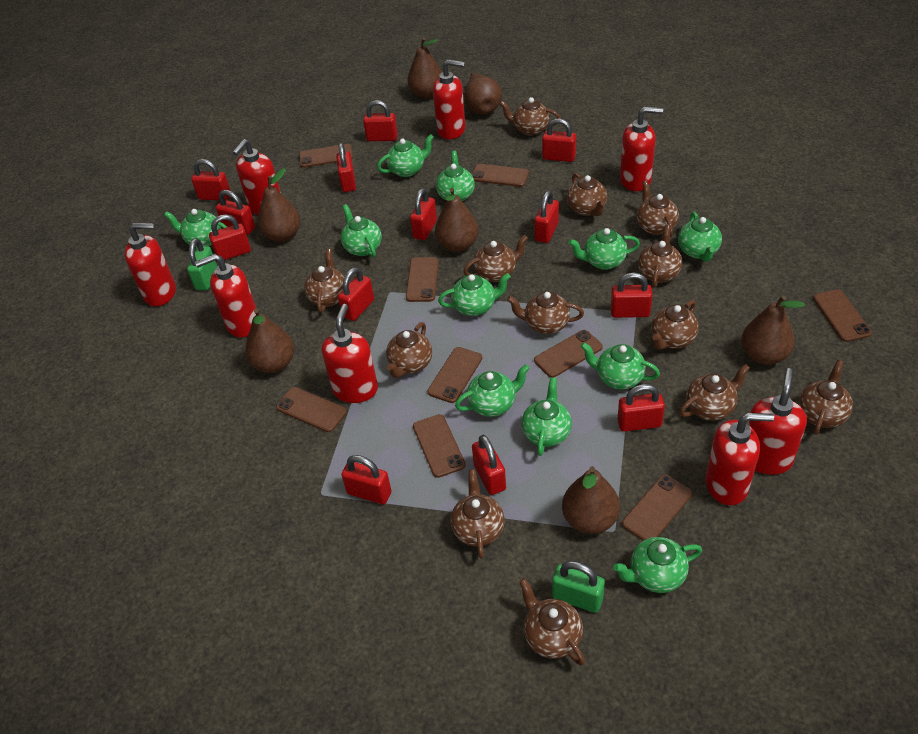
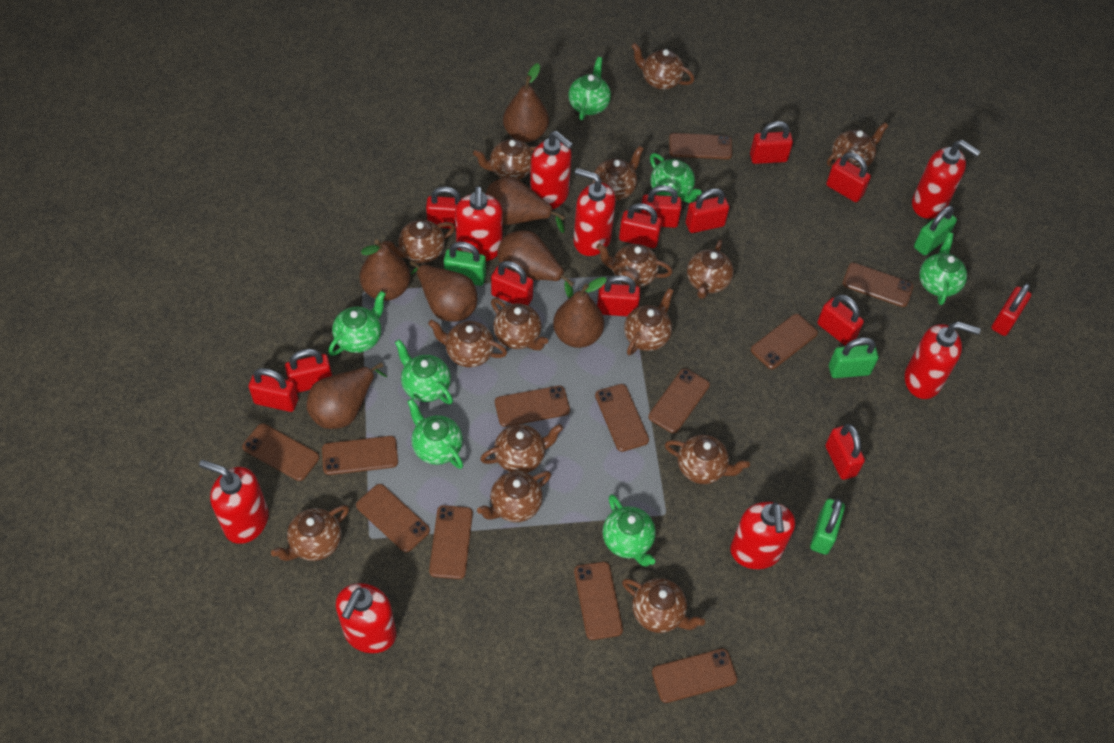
brown phone: 9 -> 12
brown teapot: 13 -> 15
green padlock: 2 -> 4
green teapot: 11 -> 7

